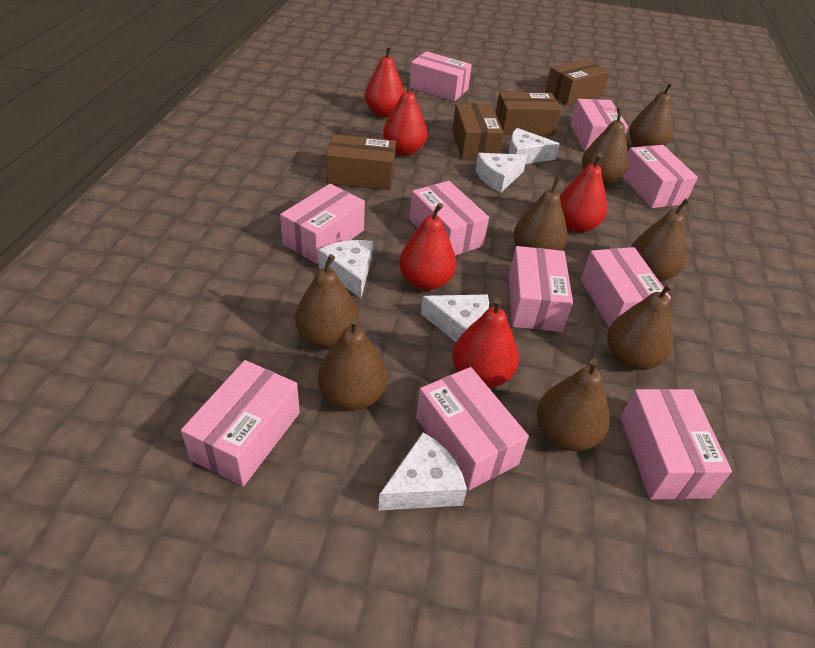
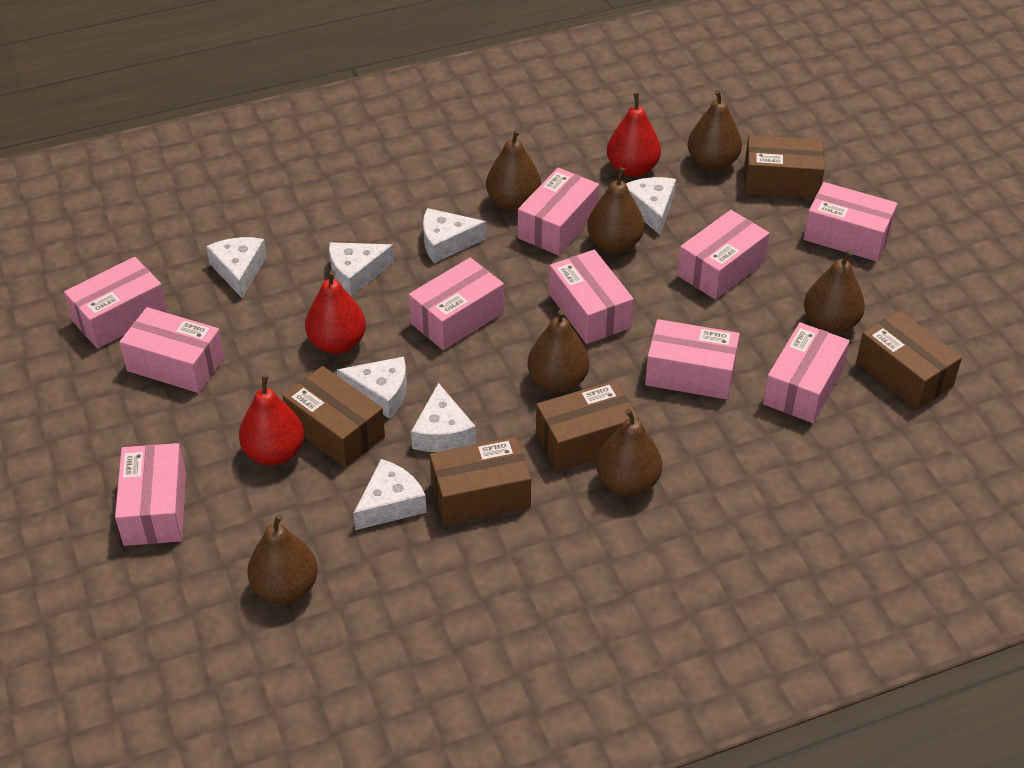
brown box: 4 -> 5
brown pear: 8 -> 7
red pear: 5 -> 3
white cheese: 5 -> 7

